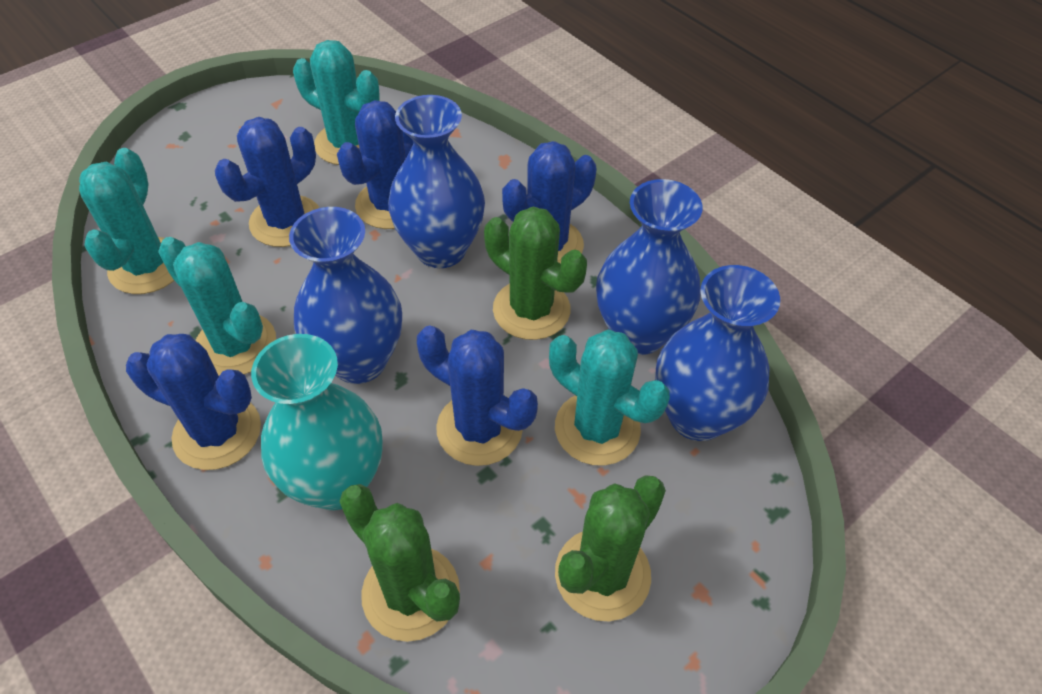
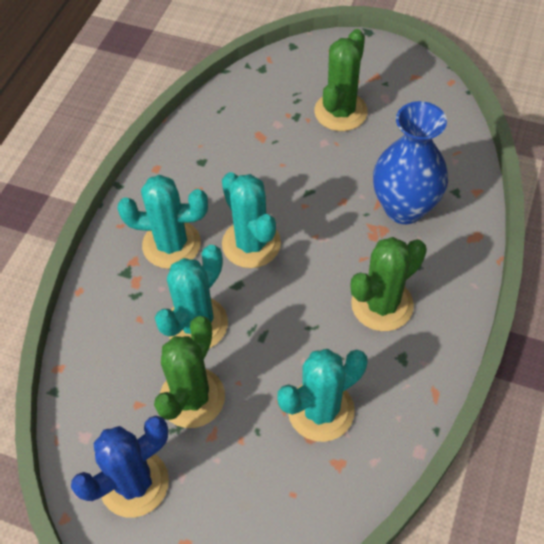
blue cactus: 5 -> 1
blue vase: 4 -> 1
turquoise vase: 1 -> 0

